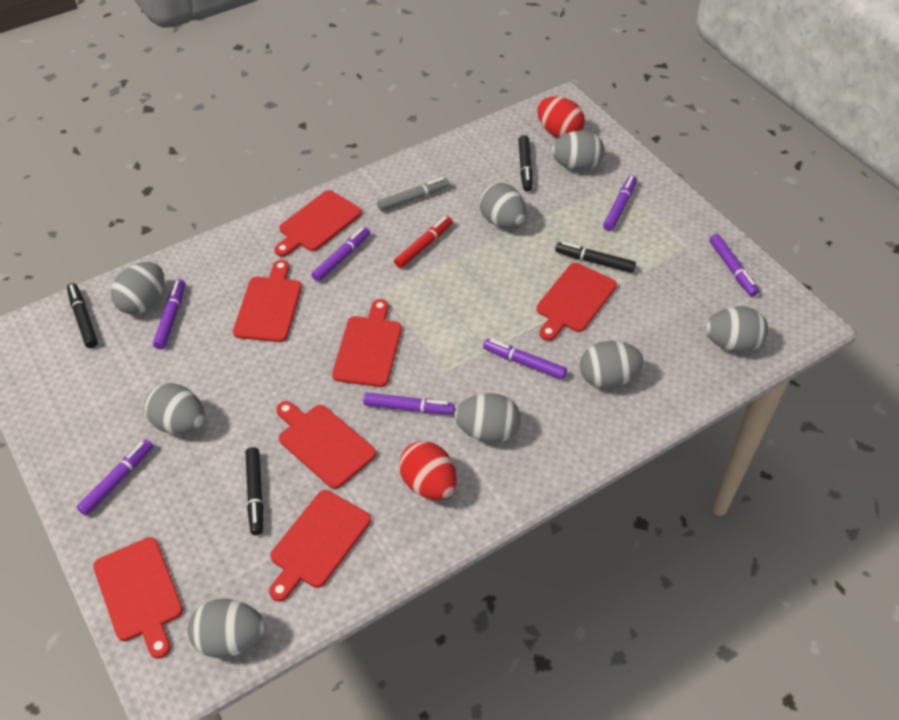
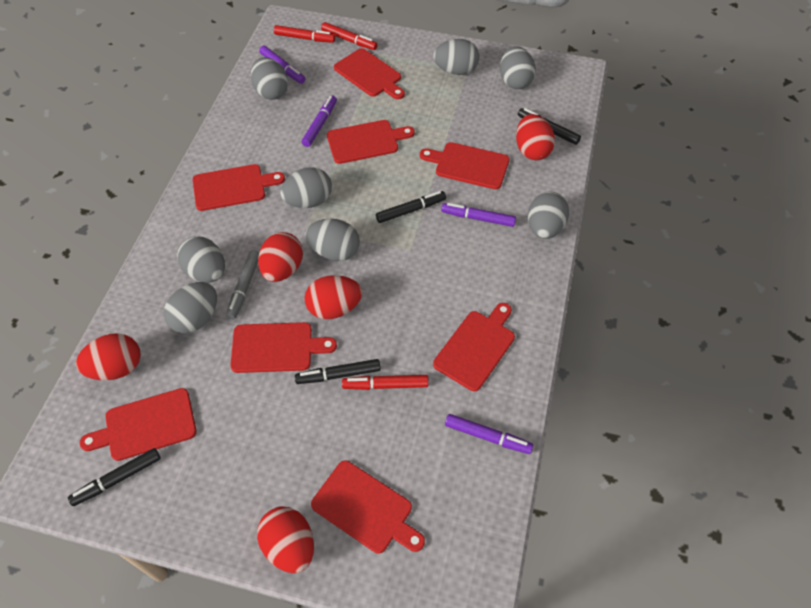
purple marker: 7 -> 4
red cutting board: 7 -> 8
red egg: 2 -> 5
red marker: 1 -> 3

